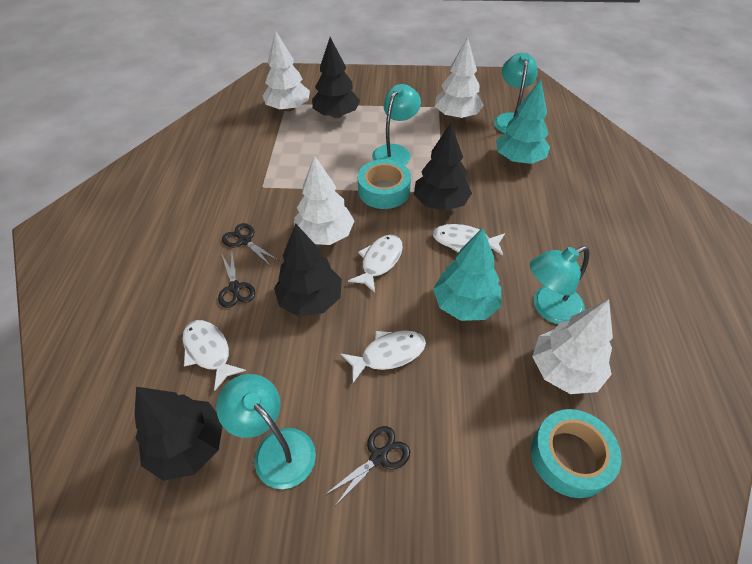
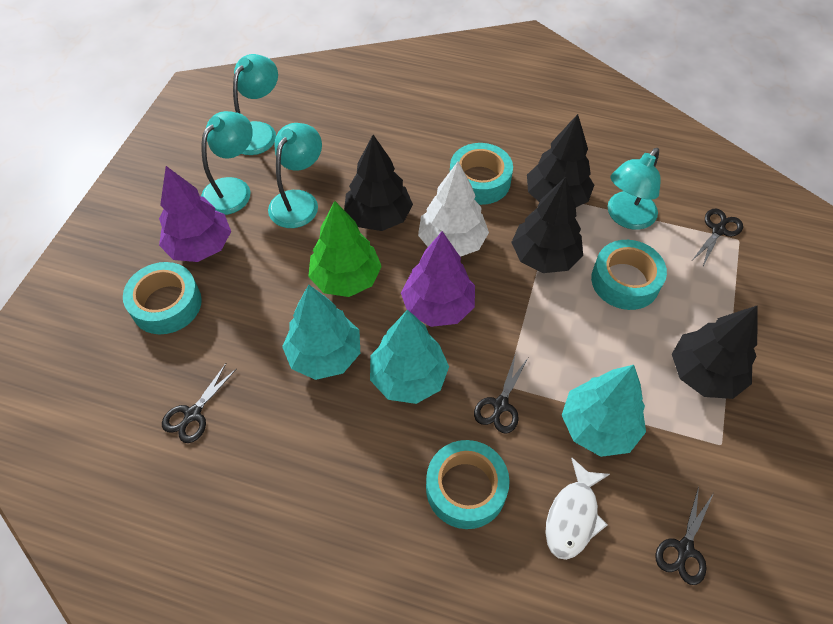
black scissors: 3 -> 4
green tree: 0 -> 1
purple tree: 0 -> 2
turquoise tape: 2 -> 4
turquoise tree: 2 -> 3
white fish: 4 -> 1
white tree: 4 -> 1

